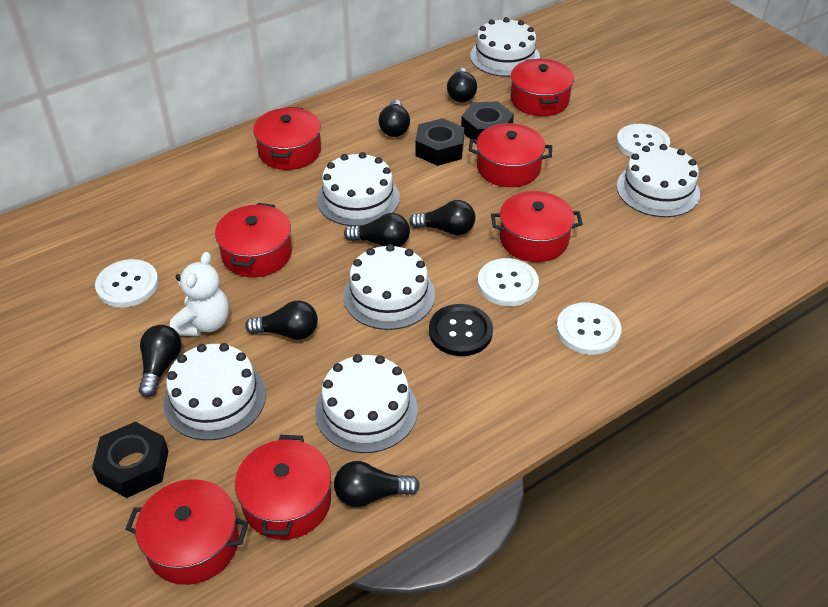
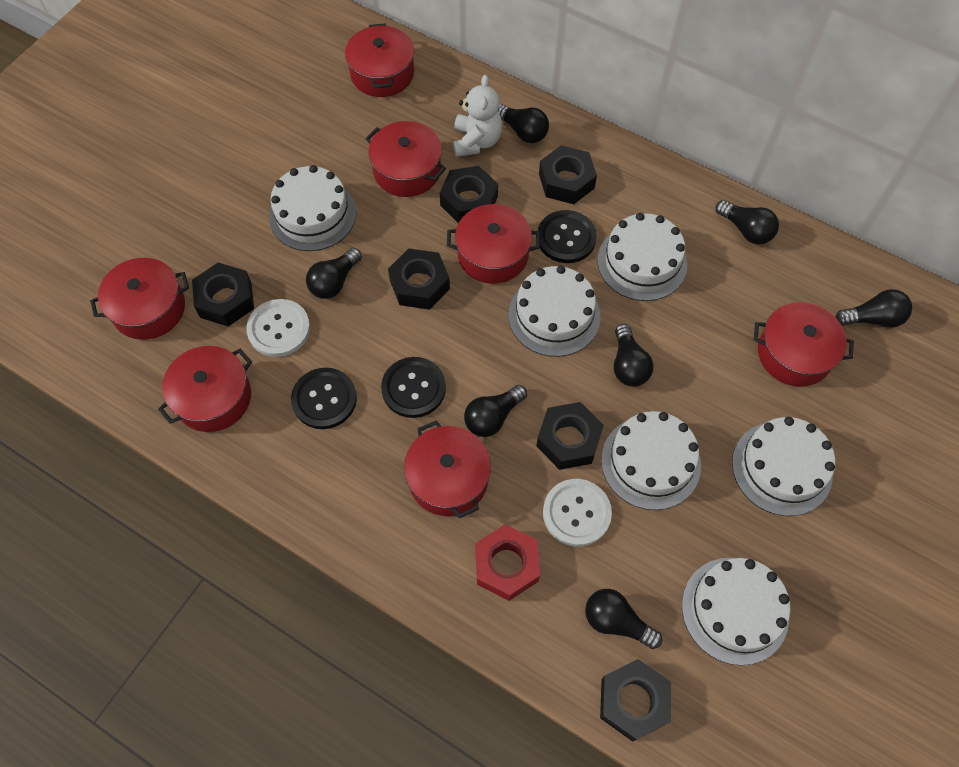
black button: 1 -> 3
black nut: 3 -> 6
red nut: 0 -> 1
white button: 4 -> 2

